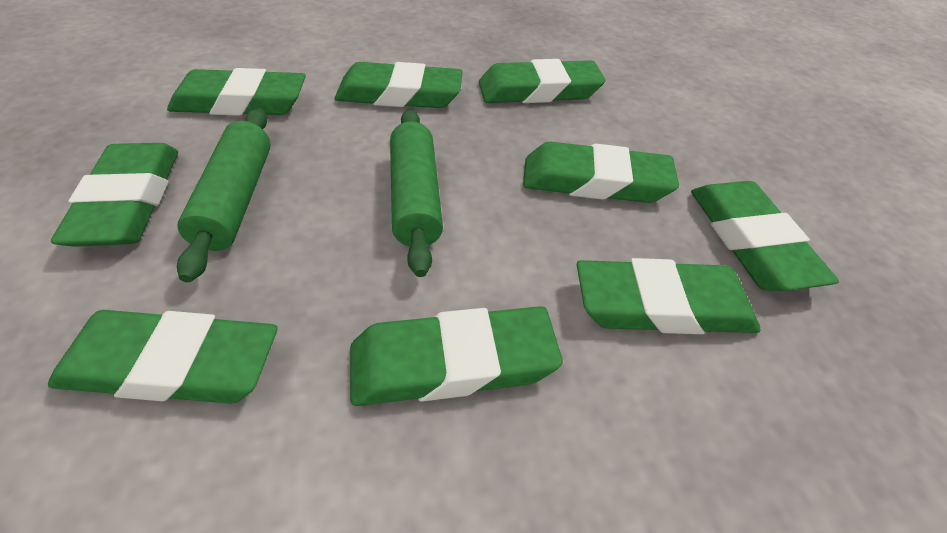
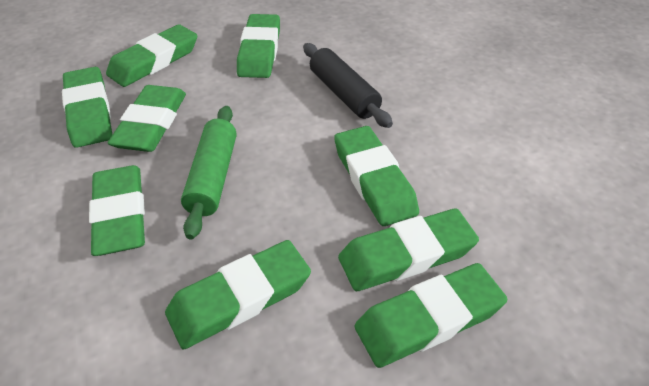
black rolling pin: 0 -> 1
green rolling pin: 2 -> 1

